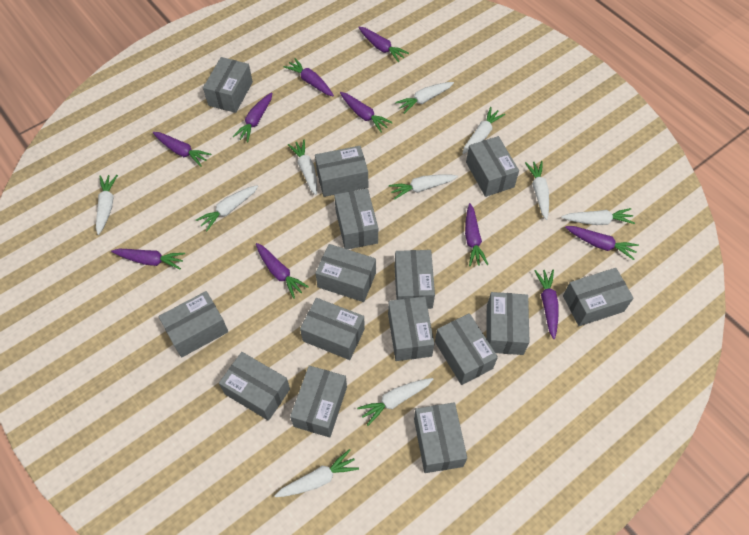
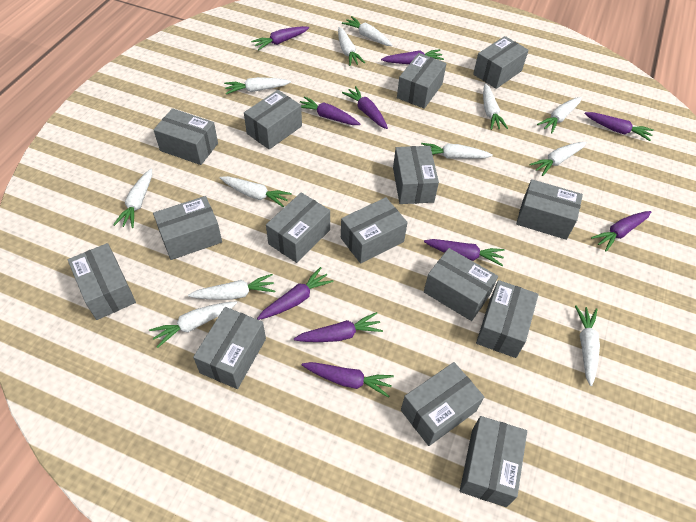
white carrot: 10 -> 12

